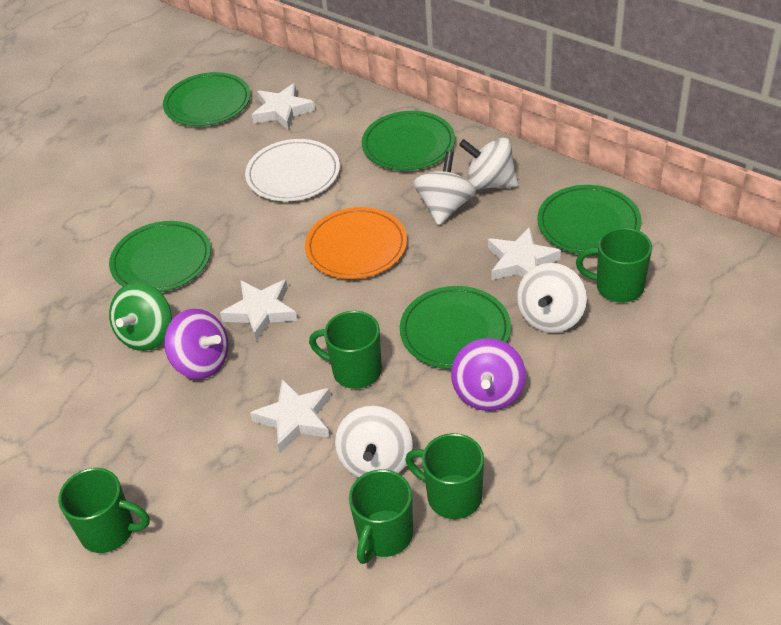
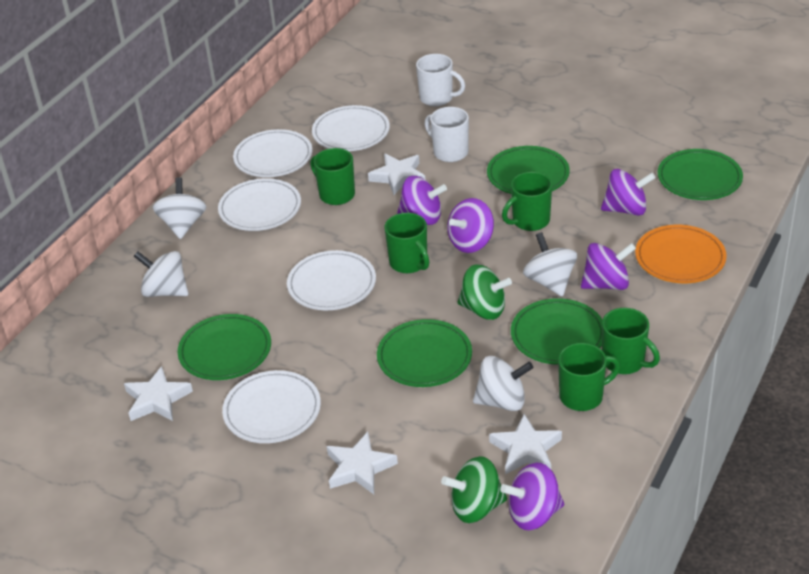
green spinning top: 1 -> 2
purple spinning top: 2 -> 5
white mug: 0 -> 2
white plate: 1 -> 5

